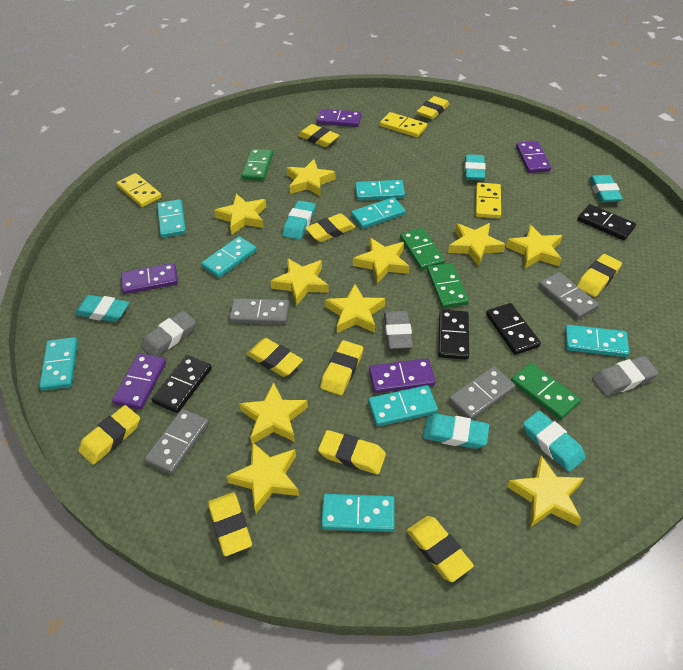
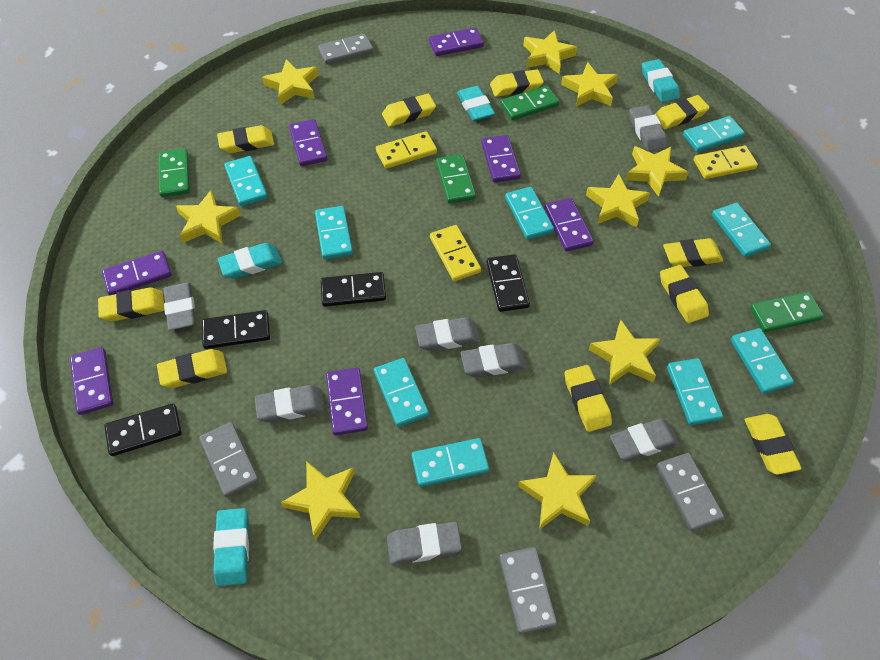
grey eraser: 3 -> 7
purple domino: 5 -> 7
turquoise domino: 8 -> 9
turquoise eraser: 6 -> 4
yellow star: 10 -> 9

